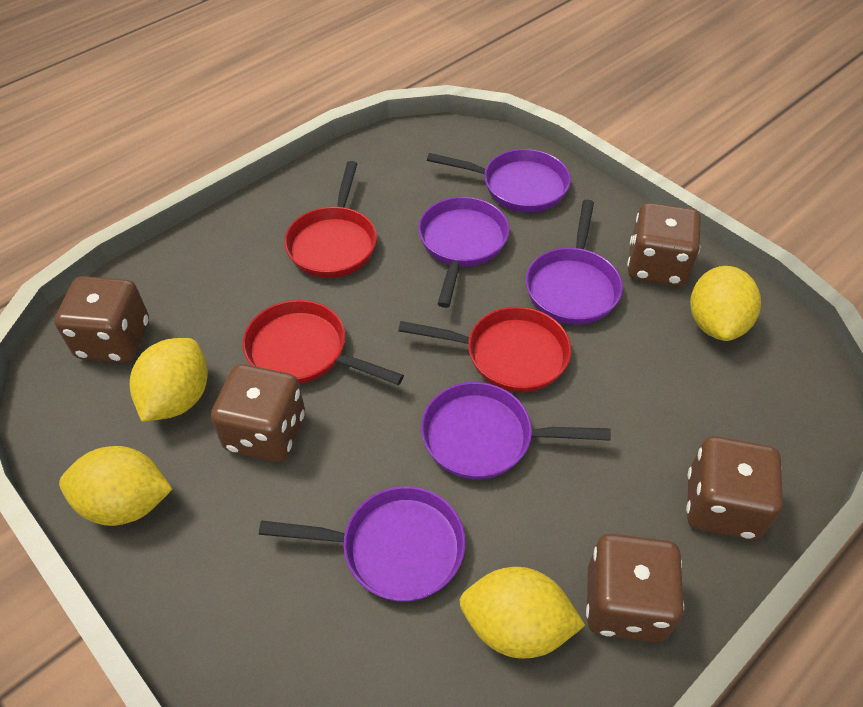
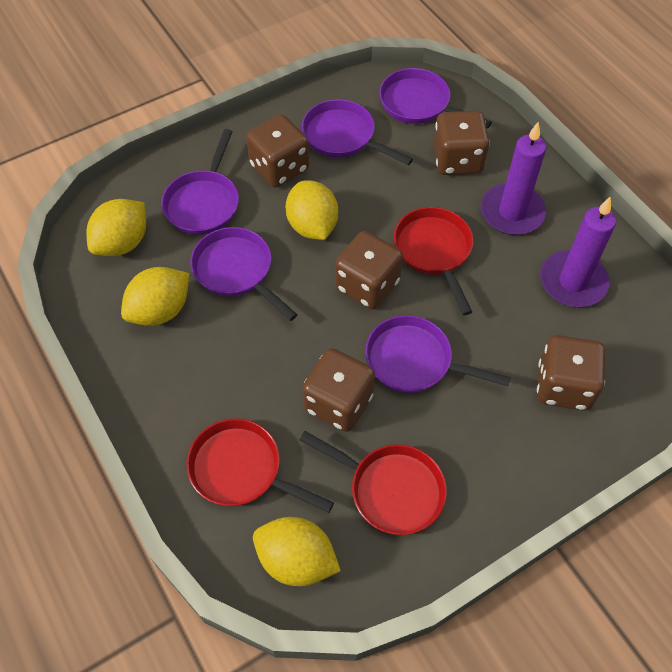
purple candle: 0 -> 2

